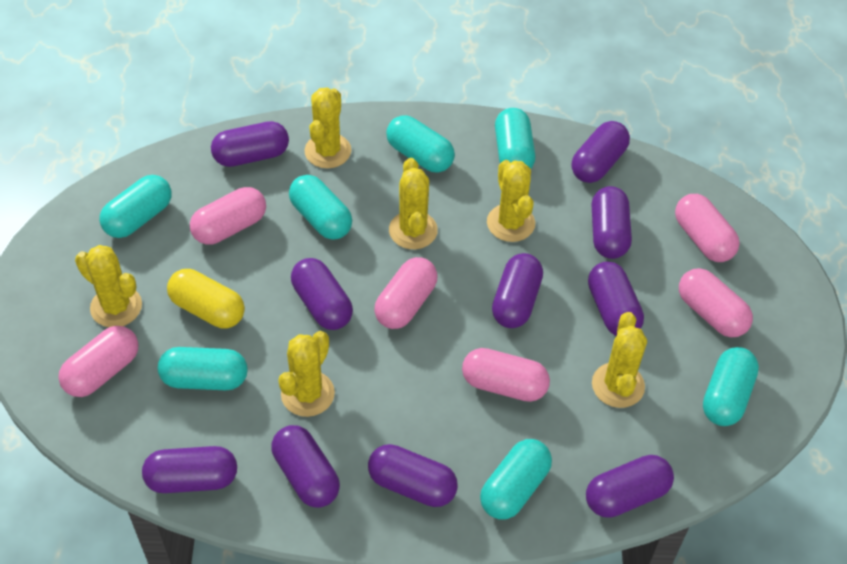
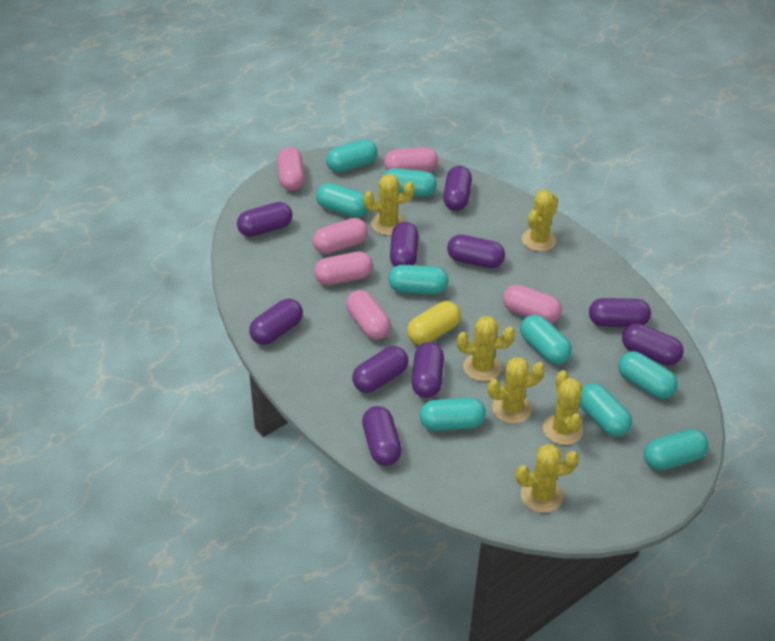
turquoise capsule: 7 -> 9

